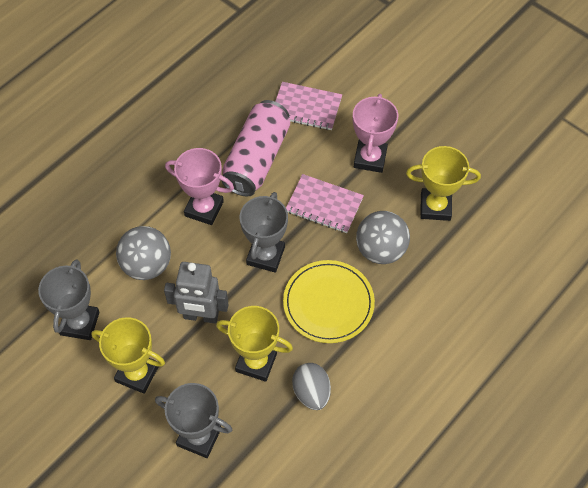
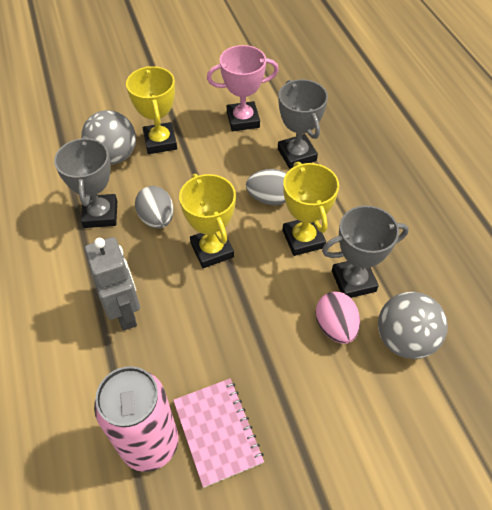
grey egg: 1 -> 2
pink egg: 0 -> 1
pink notebook: 2 -> 1
pink trophy: 2 -> 1
yellow plate: 1 -> 0

